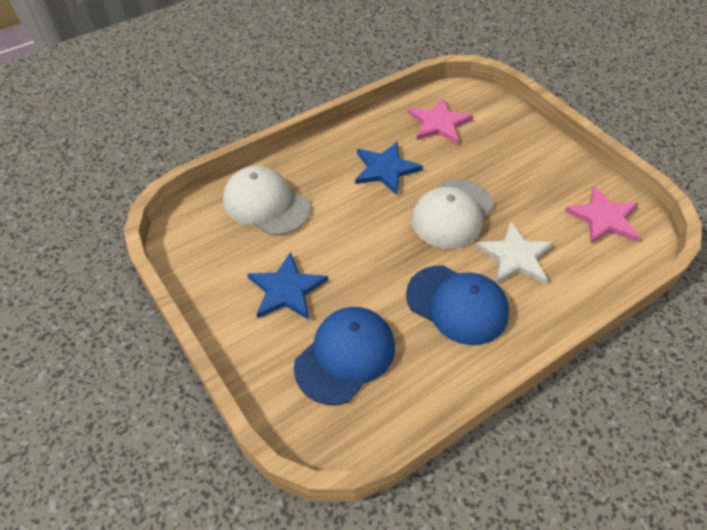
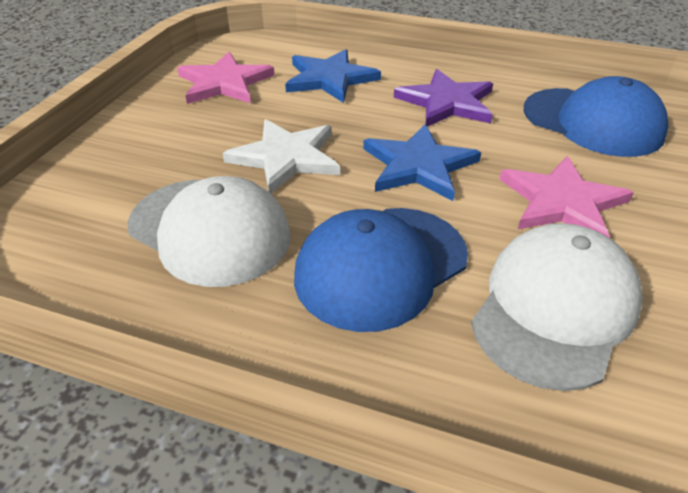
purple star: 0 -> 1

